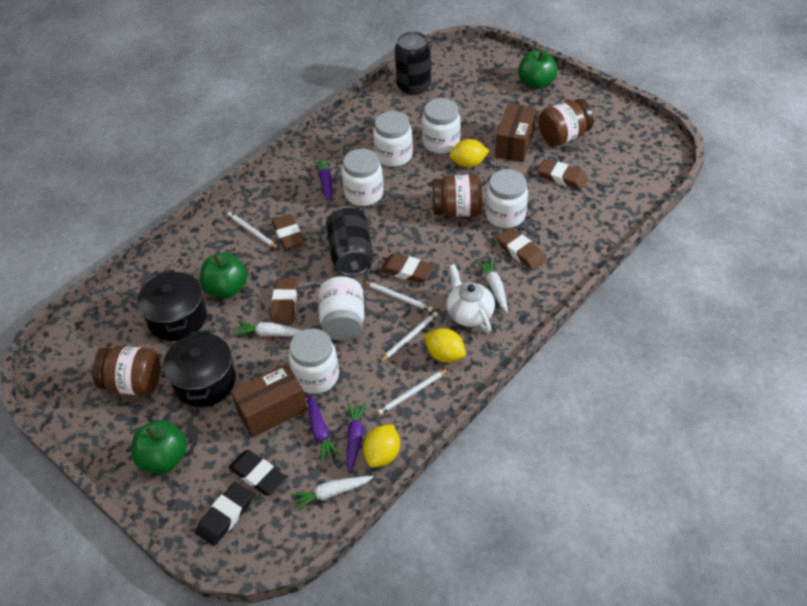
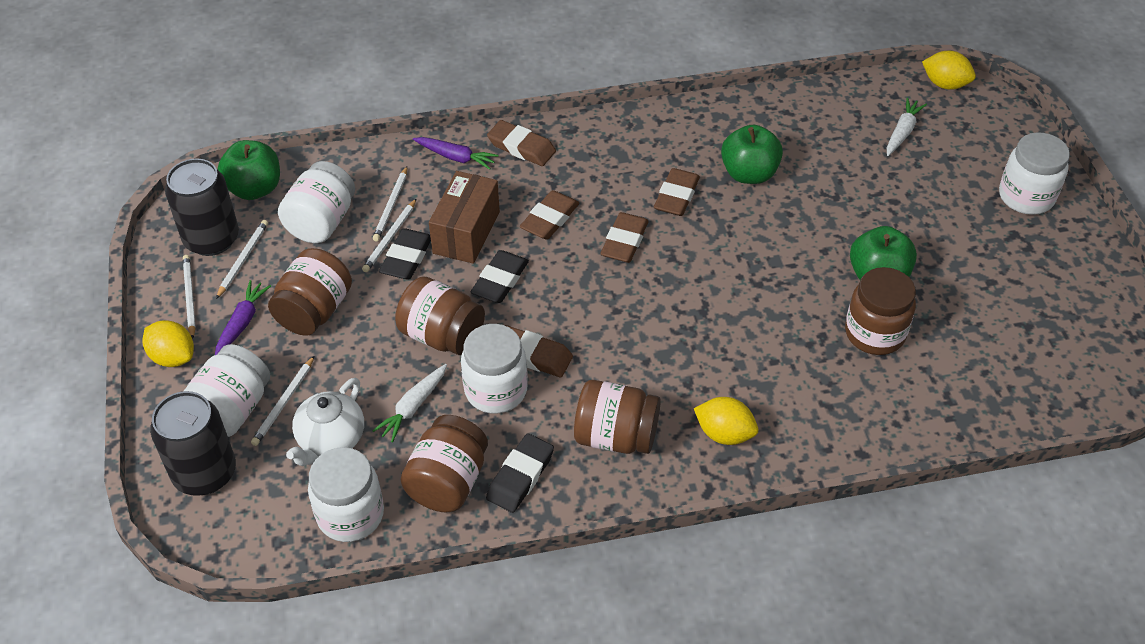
black eraser: 2 -> 3
black pot: 2 -> 0
brown box: 2 -> 1
brown jar: 3 -> 5
purple carrot: 3 -> 2
white carrot: 3 -> 2
white jar: 6 -> 5
white pencil: 4 -> 5

